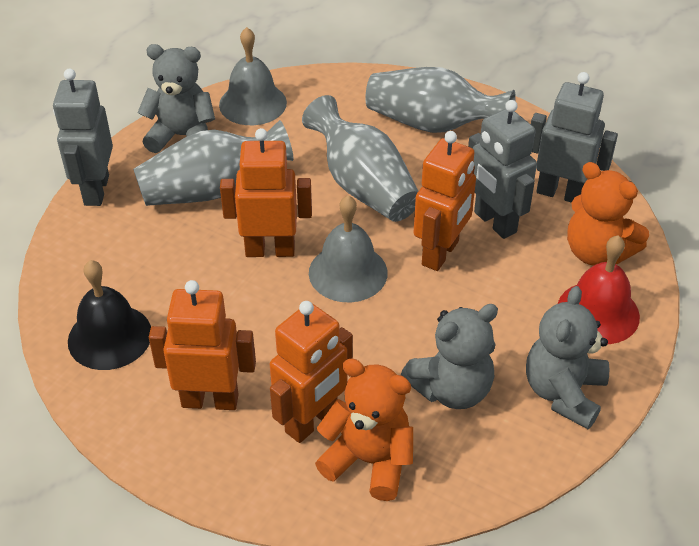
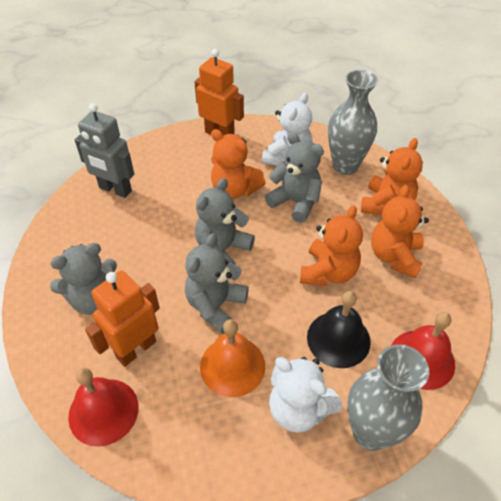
grey bell: 2 -> 0
grey robot: 3 -> 1
grey teddy bear: 3 -> 4
grey vase: 3 -> 2
orange bell: 0 -> 1
orange robot: 4 -> 2
orange teddy bear: 2 -> 4
red bell: 1 -> 2
white teddy bear: 0 -> 2

